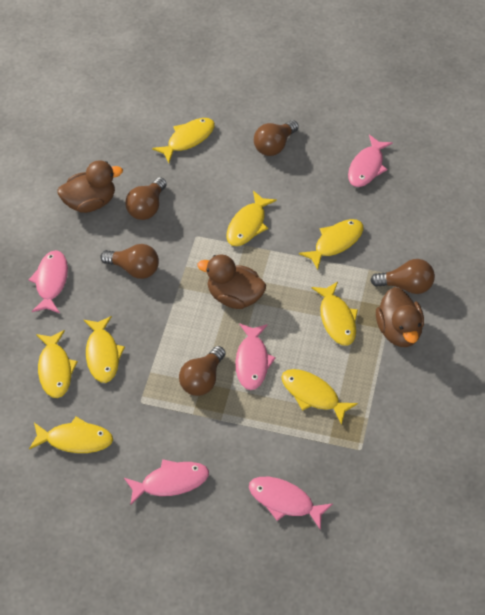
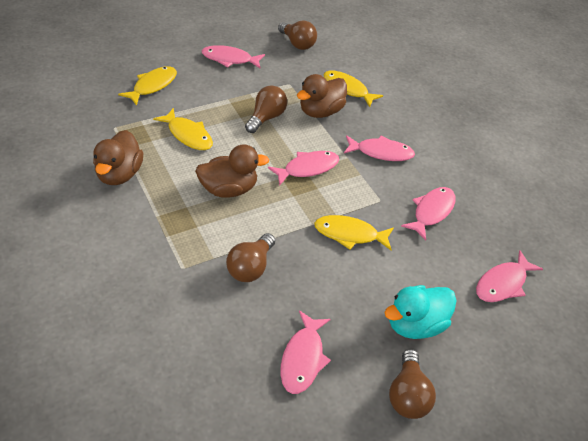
brown light bulb: 5 -> 4
pink fish: 5 -> 6
turquoise duck: 0 -> 1
yellow fish: 8 -> 4

